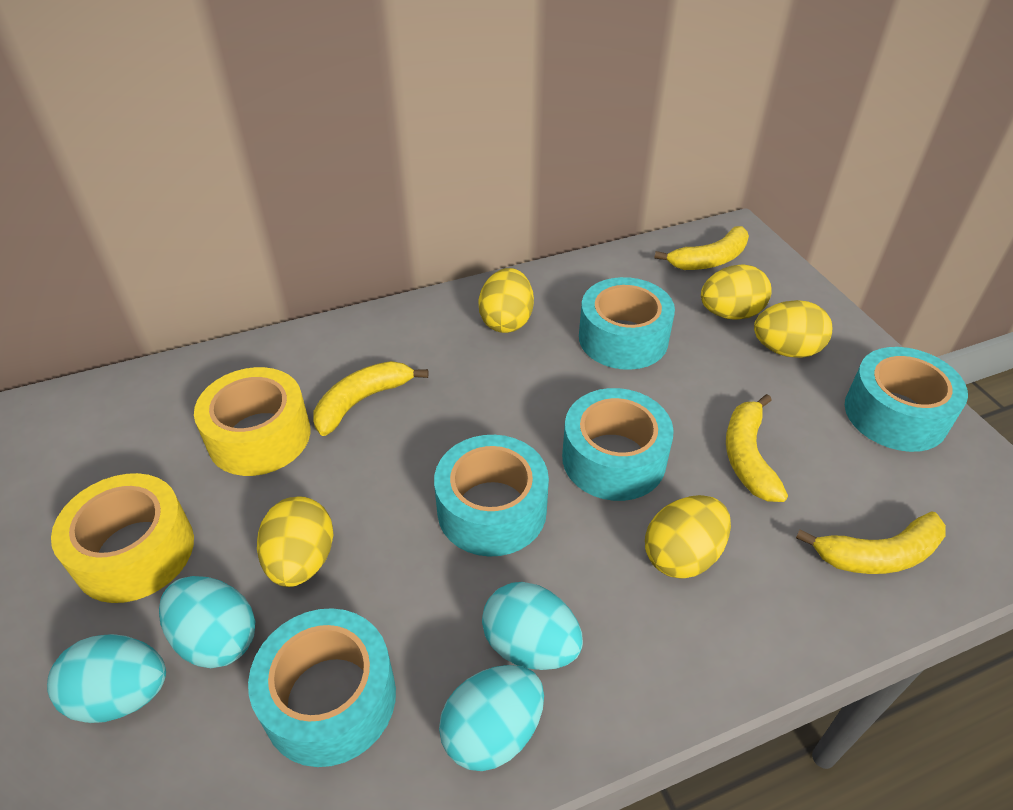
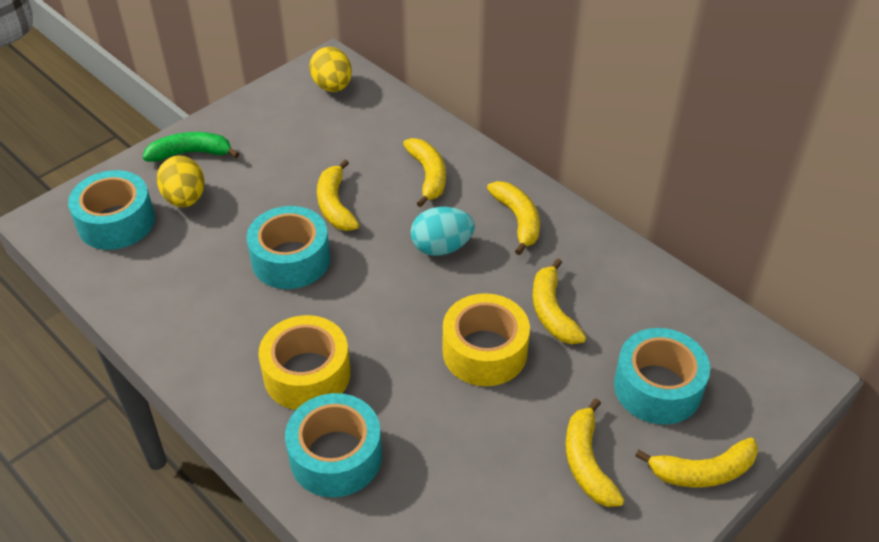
green banana: 0 -> 1
turquoise egg: 4 -> 1
turquoise tape: 5 -> 4
yellow banana: 4 -> 6
yellow egg: 5 -> 2

